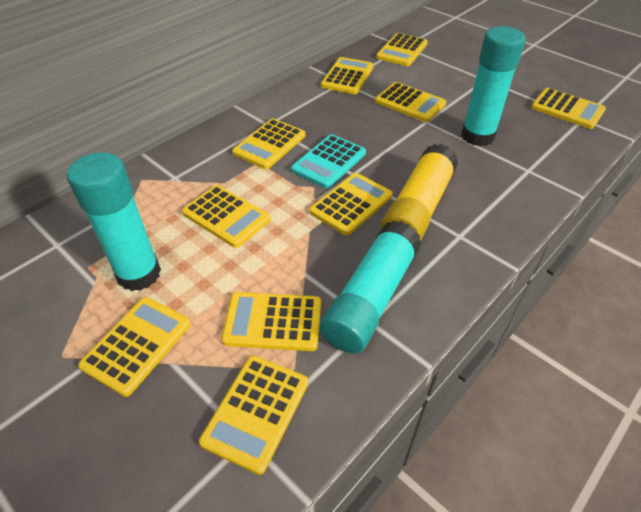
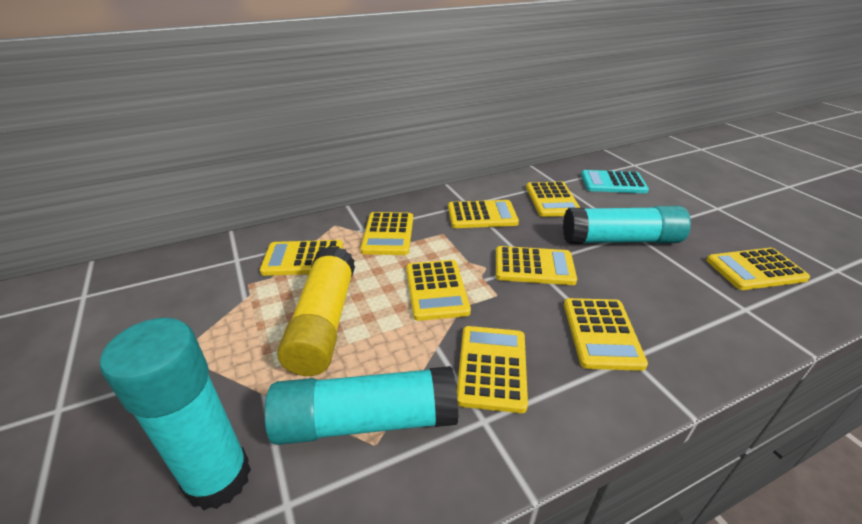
yellow calculator: 10 -> 9

